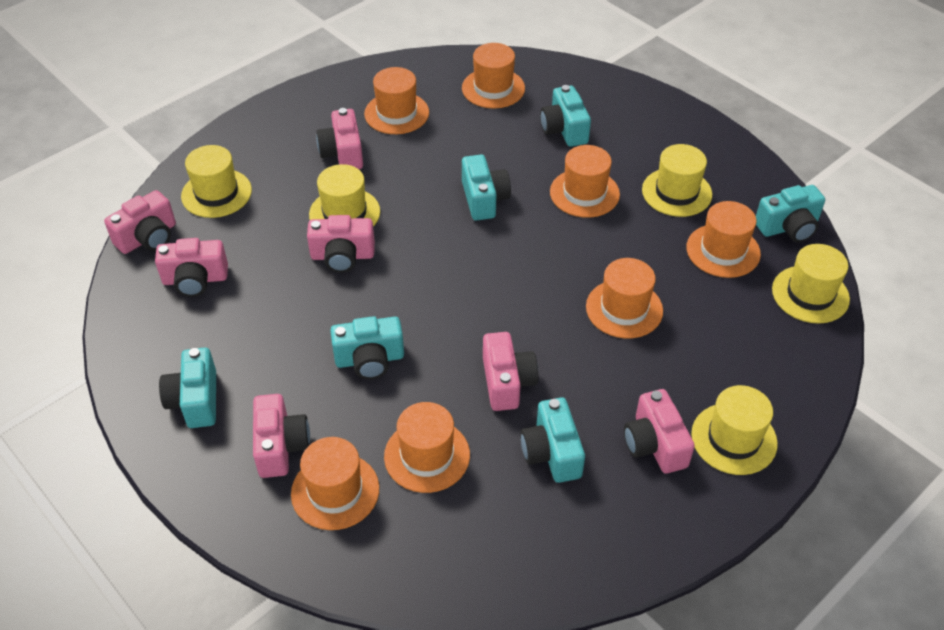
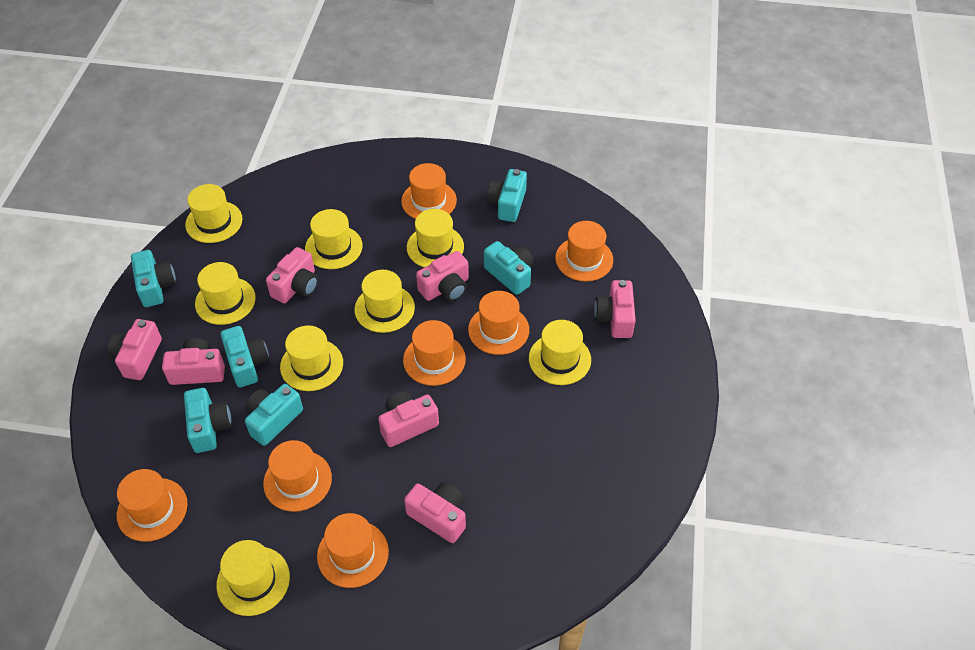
yellow hat: 5 -> 8

